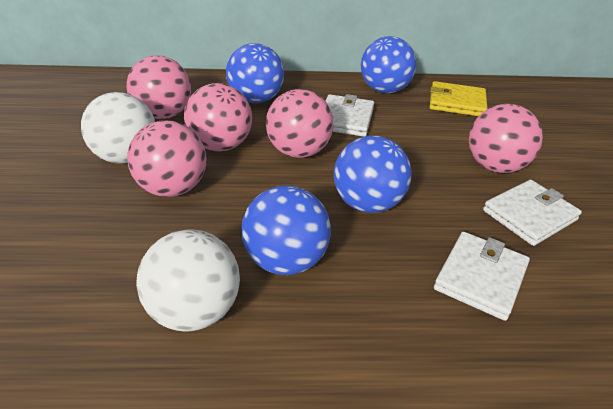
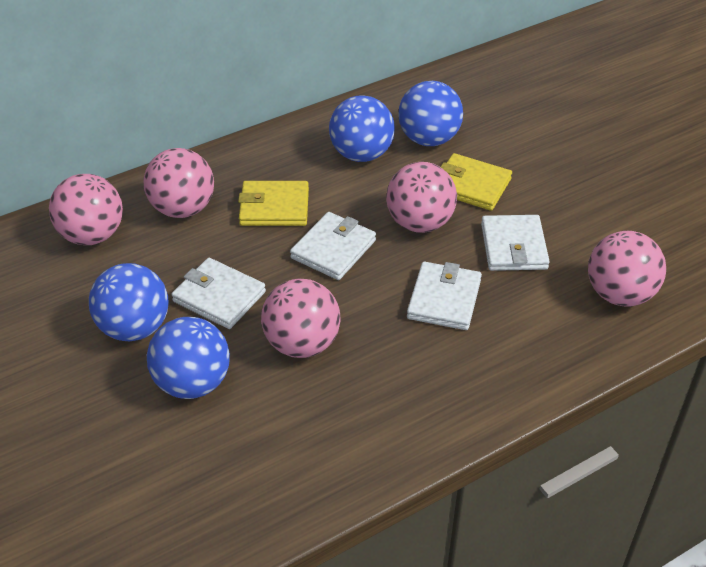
white ball: 2 -> 0
white wallet: 3 -> 4
yellow wallet: 1 -> 2

